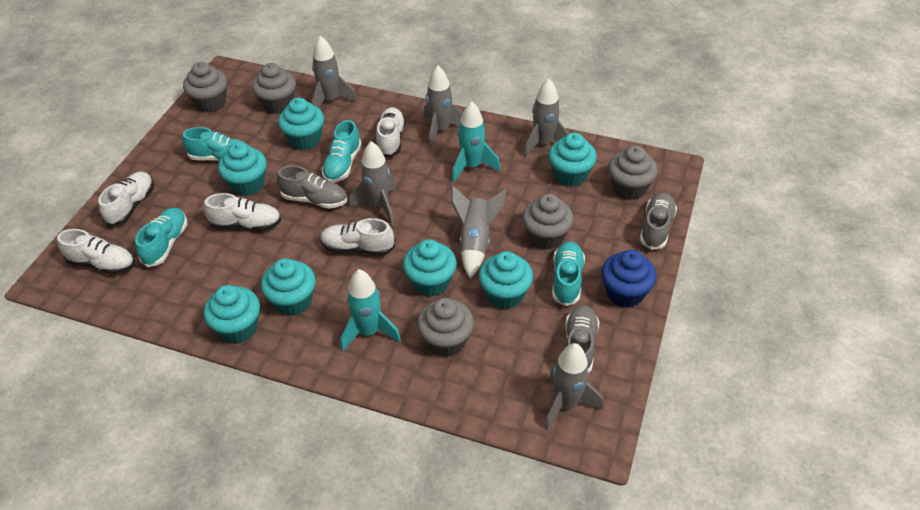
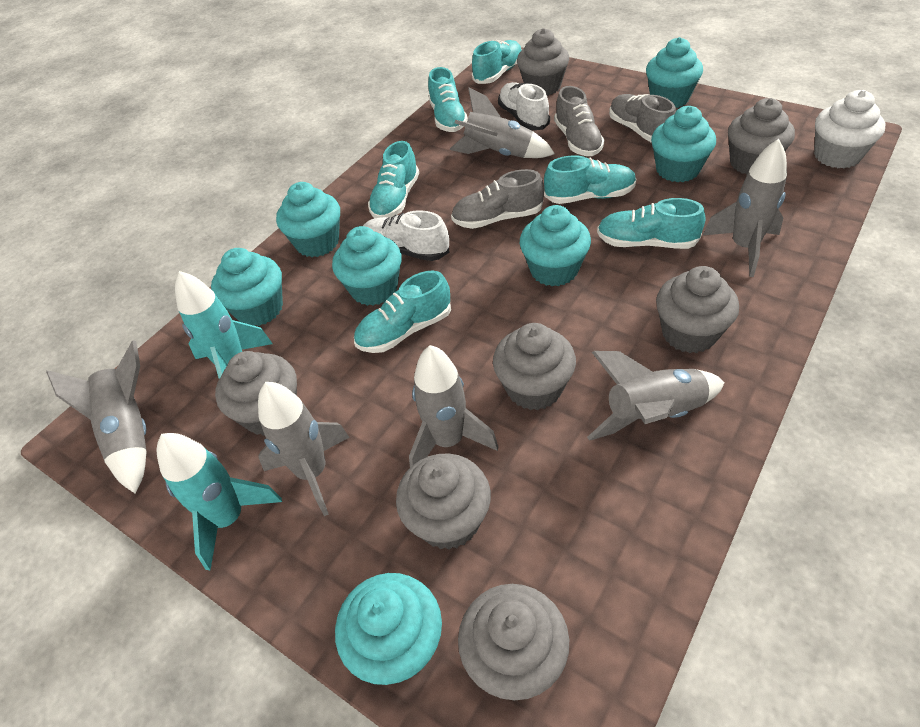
blue cupcake: 1 -> 0
grey cupcake: 5 -> 7
turquoise shoe: 4 -> 6
white cupcake: 0 -> 1
white shoe: 5 -> 2

